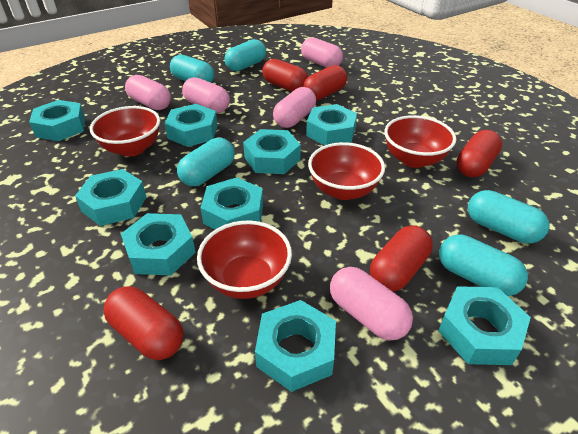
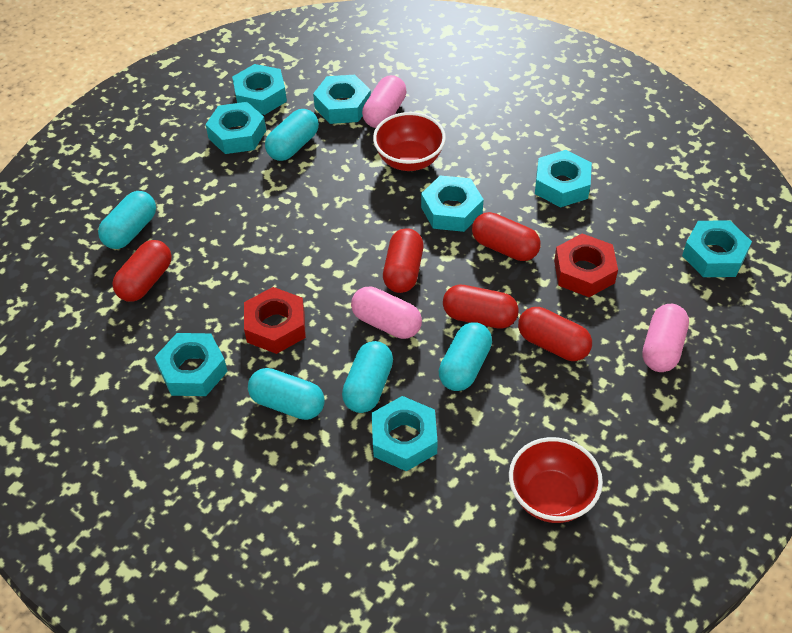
pink capsule: 5 -> 3
red bowl: 4 -> 2
red nut: 0 -> 2
turquoise nut: 9 -> 8

